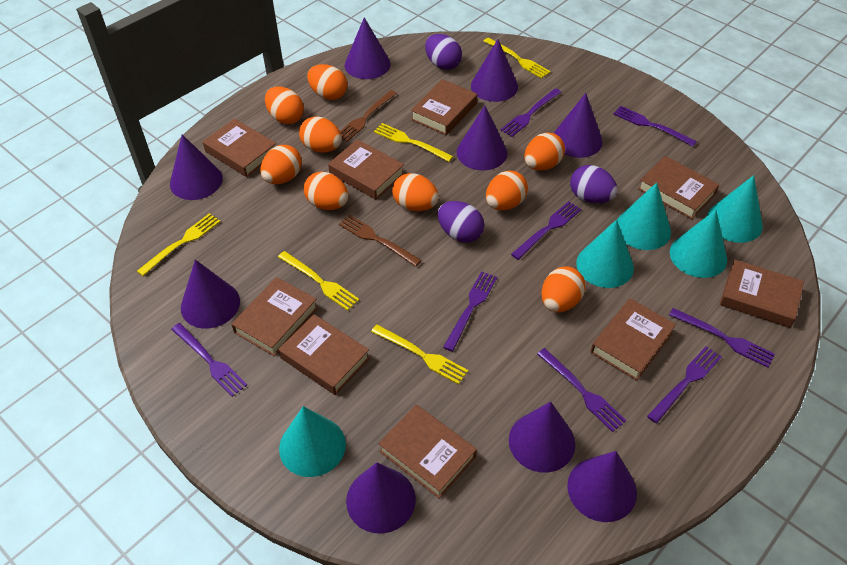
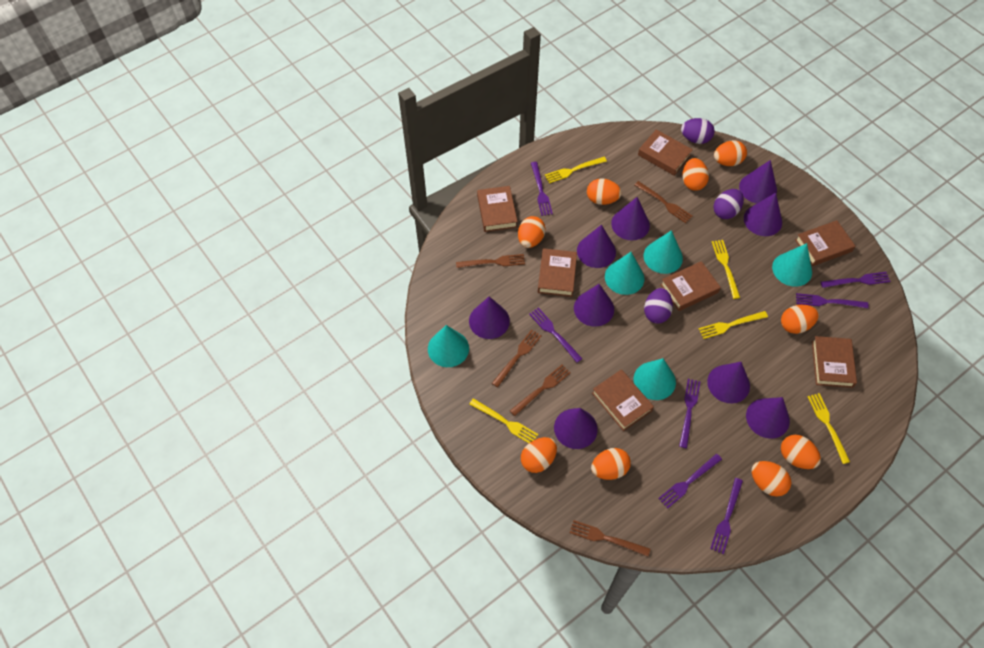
brown book: 9 -> 7
brown fork: 2 -> 5
purple fork: 8 -> 7

